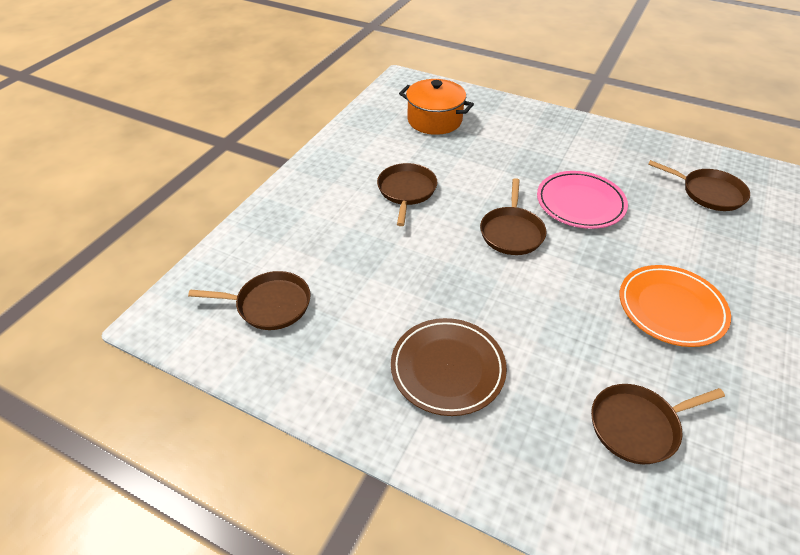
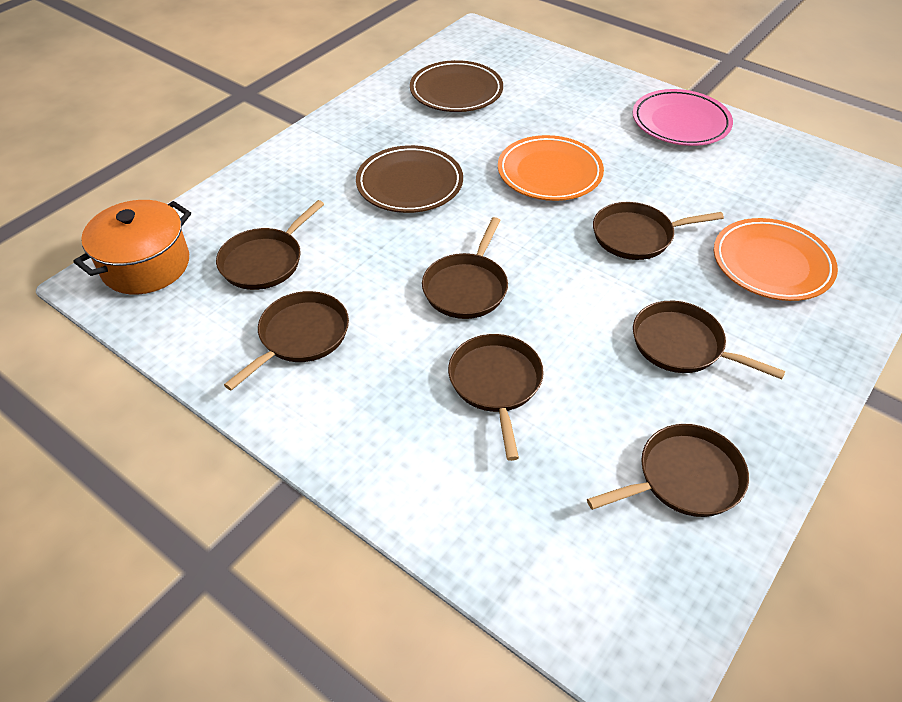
brown pan: 5 -> 7
brown plate: 1 -> 2
orange plate: 1 -> 2

